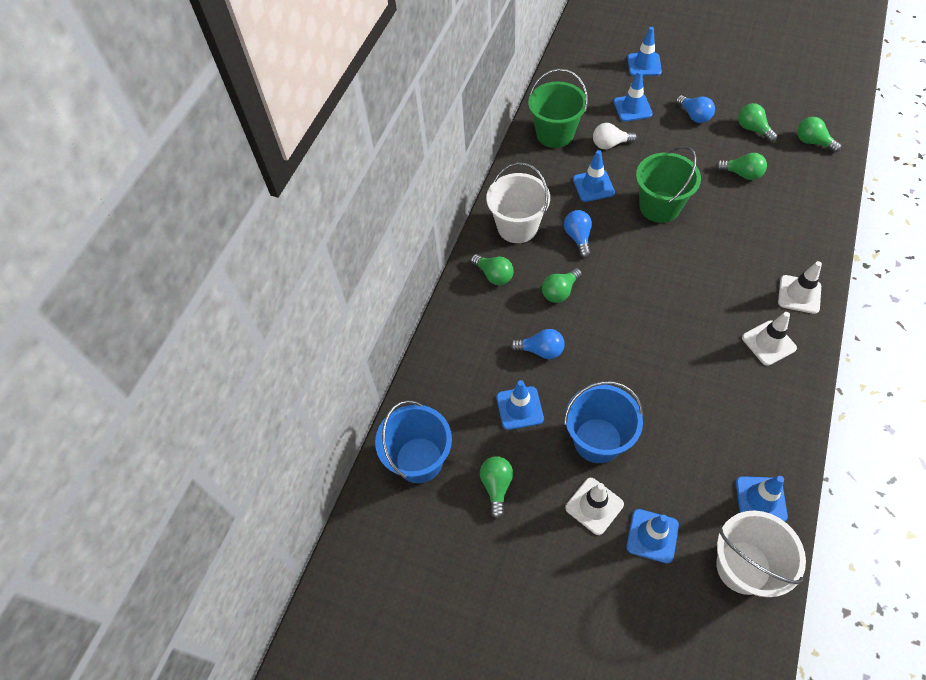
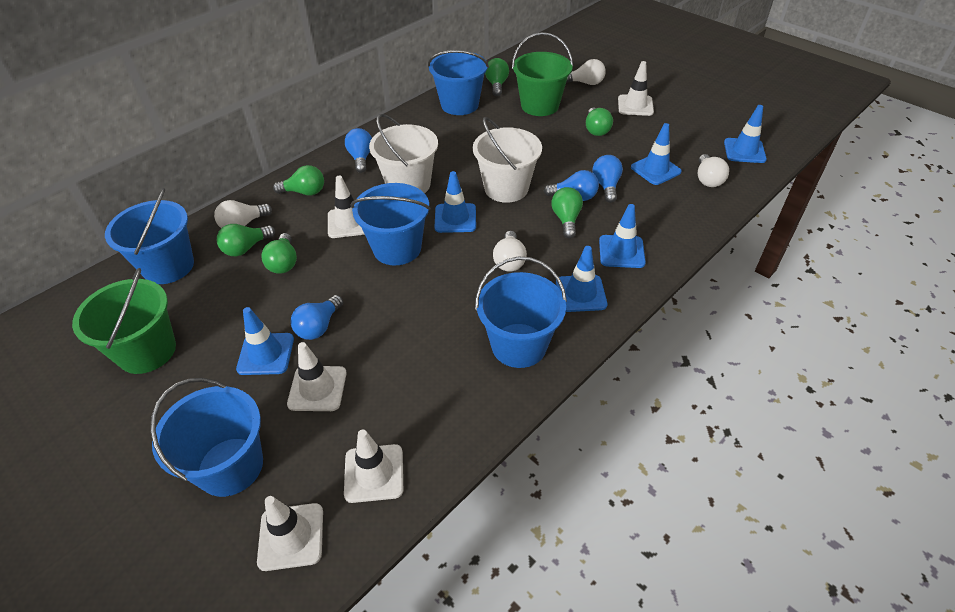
blue bucket: 2 -> 5
blue light bulb: 3 -> 4
white light bulb: 1 -> 4
white traffic cone: 3 -> 5

